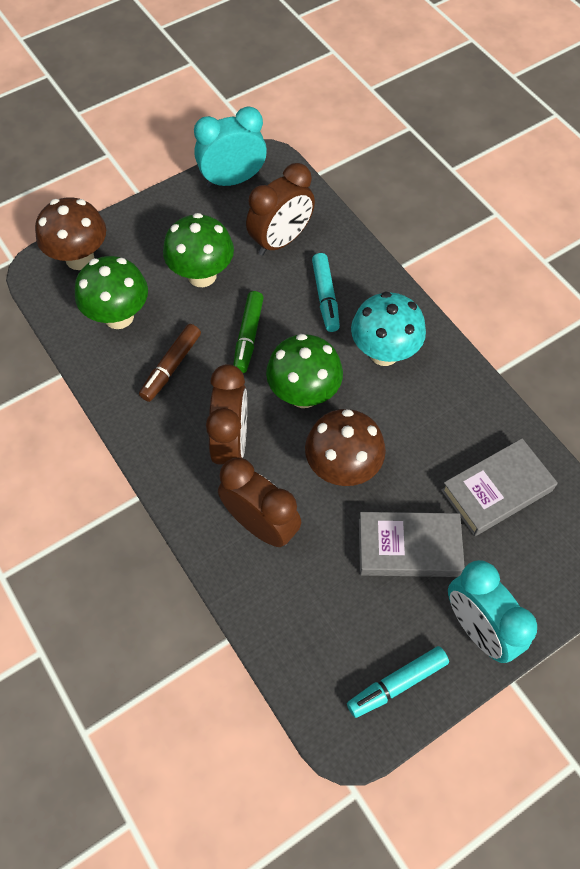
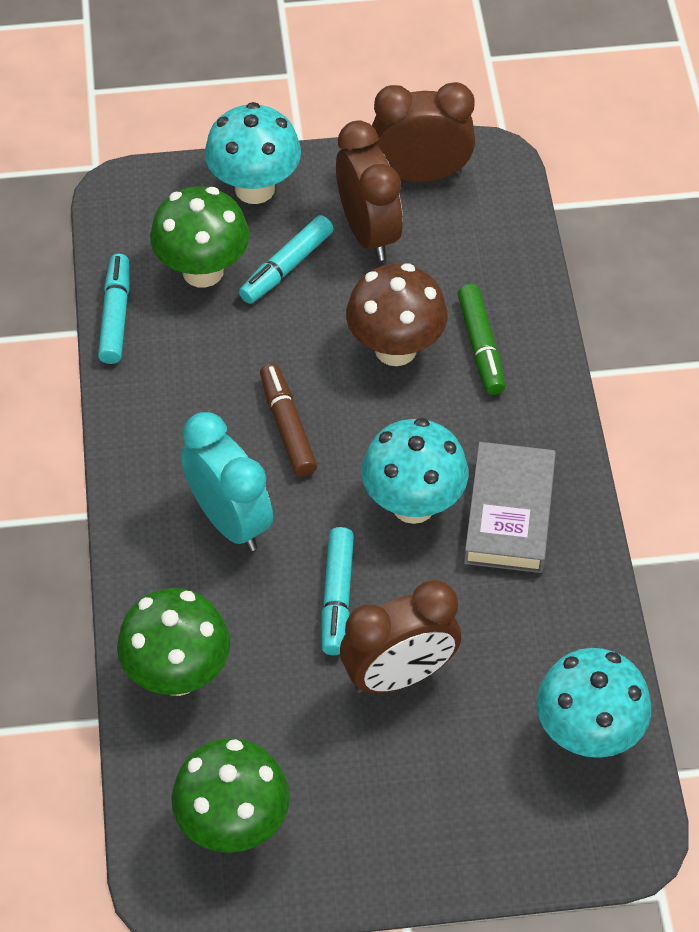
brown mushroom: 2 -> 1
grey book: 2 -> 1
turquoise clock: 2 -> 1
turquoise marker: 2 -> 3
turquoise mushroom: 1 -> 3

